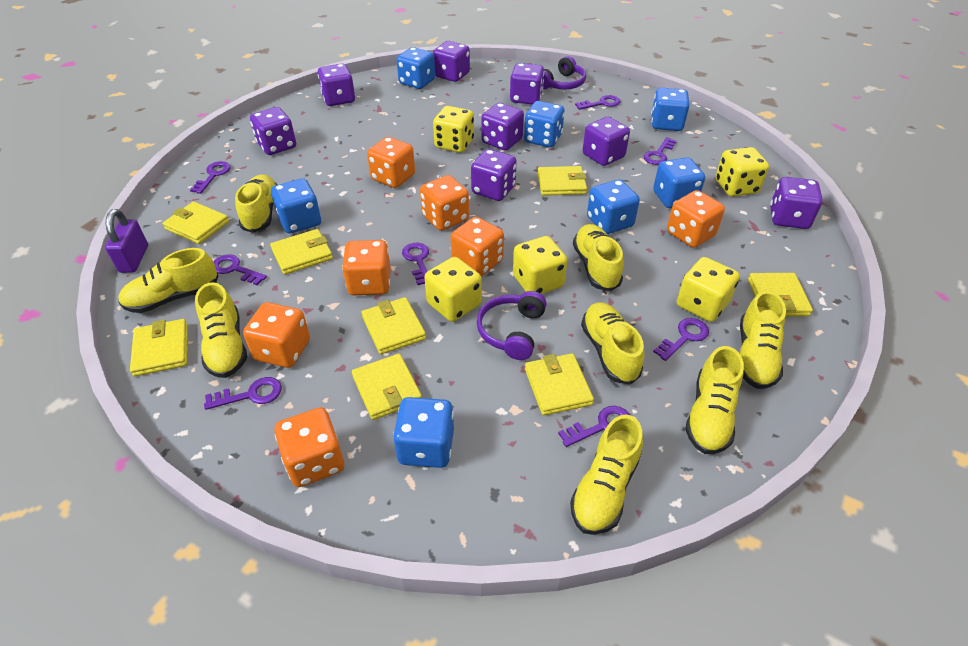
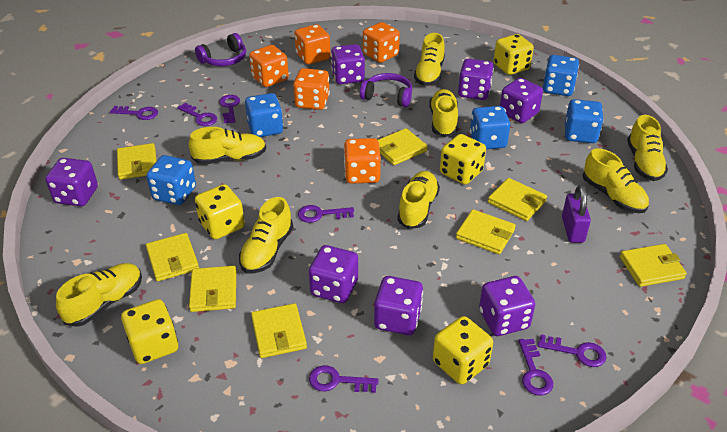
blue dice: 7 -> 5
orange dice: 7 -> 5
purple dice: 8 -> 7
purple key: 8 -> 7

